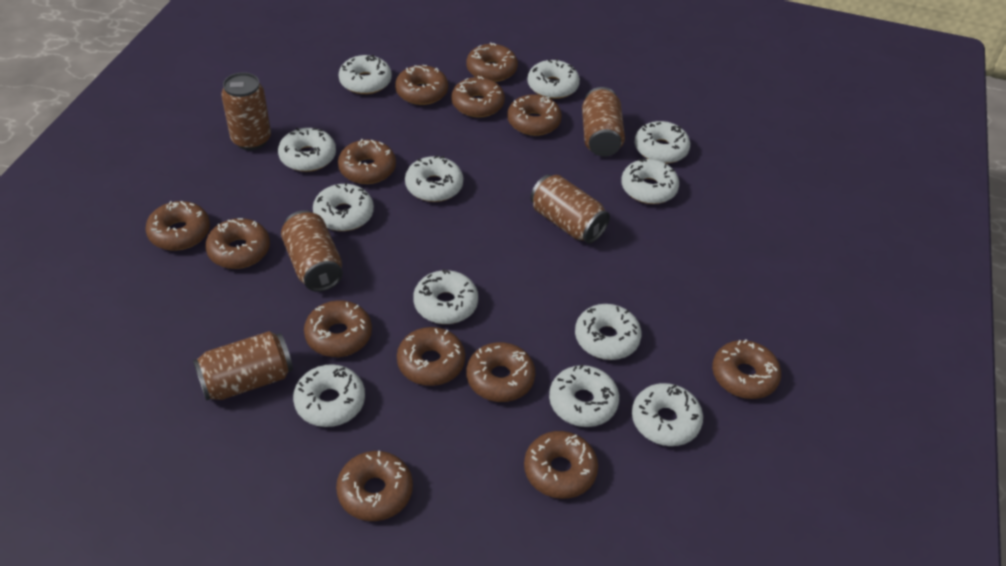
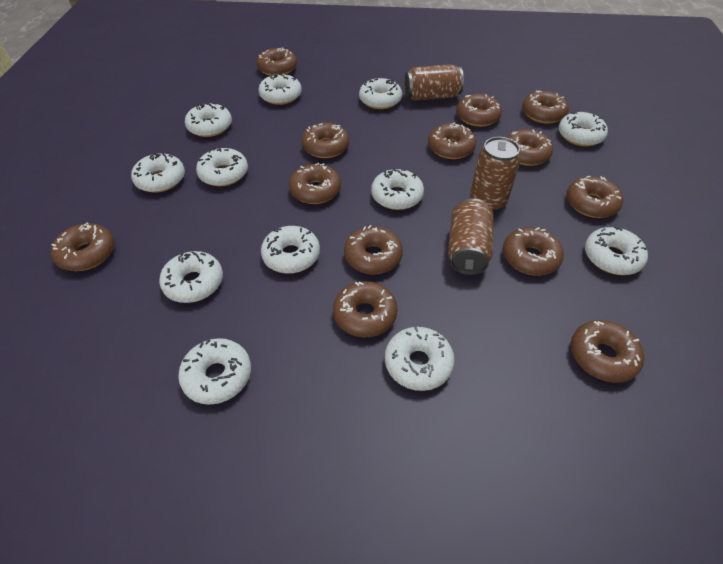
brown can: 5 -> 3

